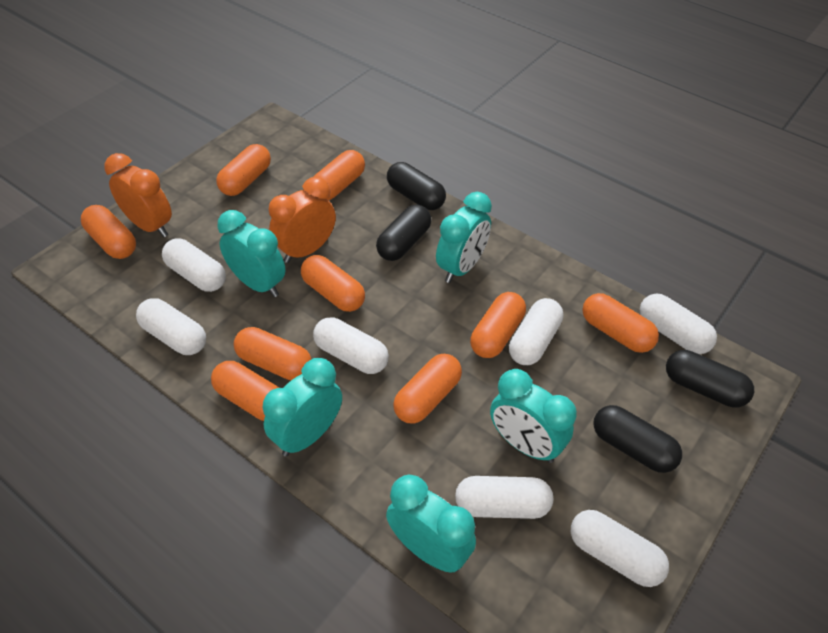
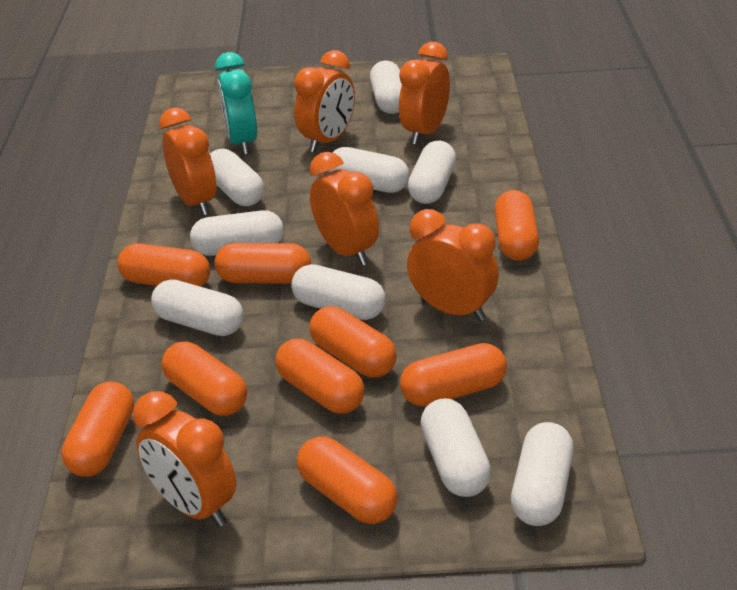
black capsule: 4 -> 0
orange clock: 2 -> 6
turquoise clock: 5 -> 1
white capsule: 7 -> 9

